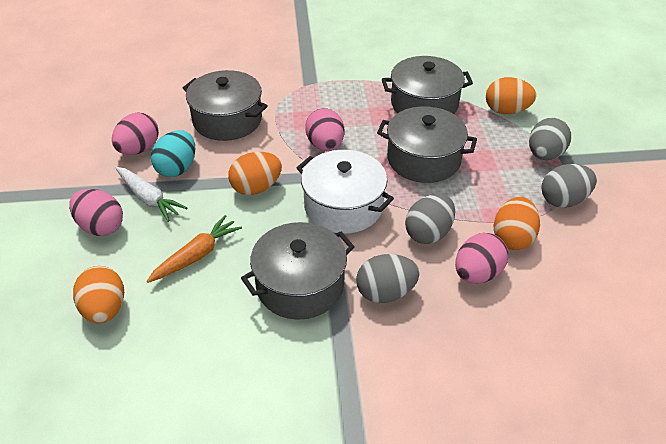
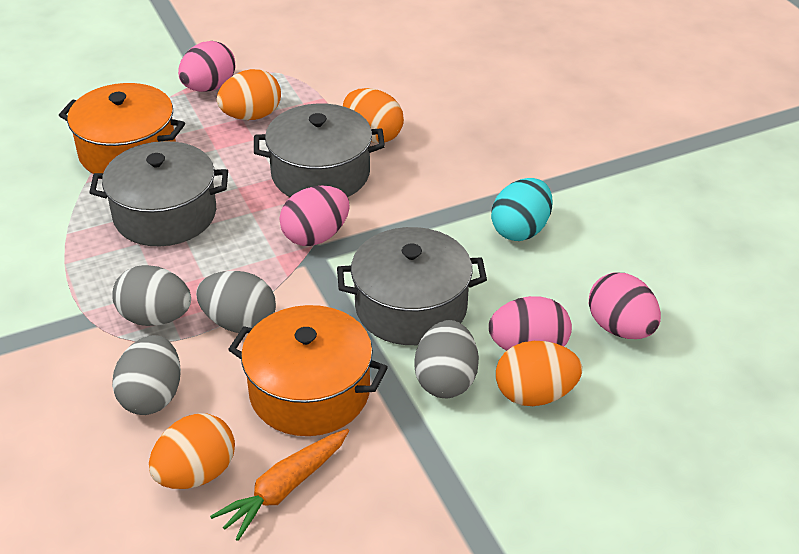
grey pot: 4 -> 3
orange pot: 0 -> 2
white carrot: 1 -> 0
white pot: 1 -> 0

